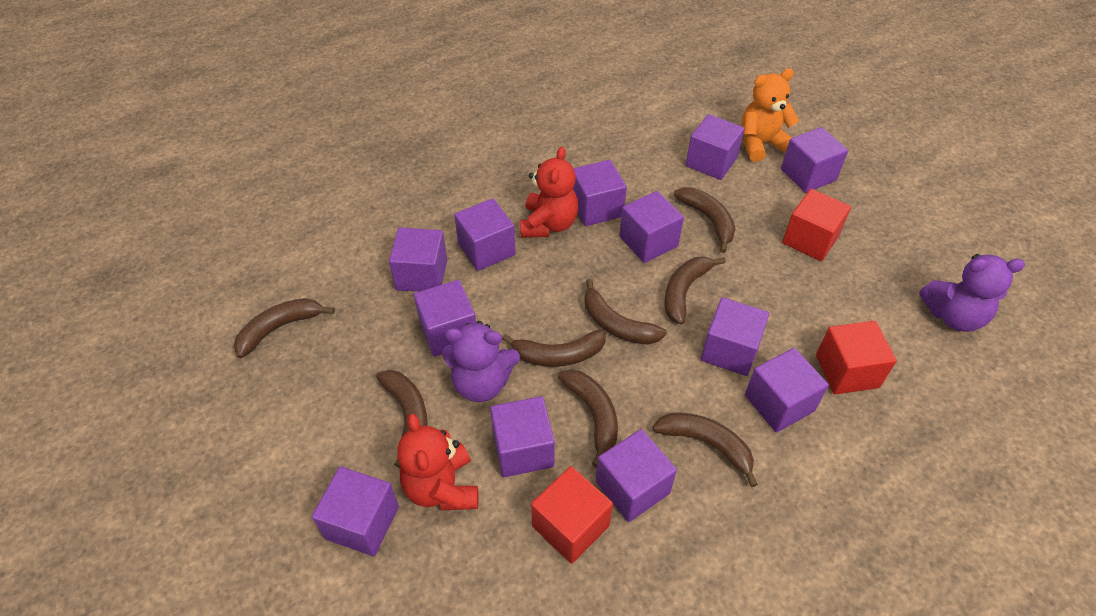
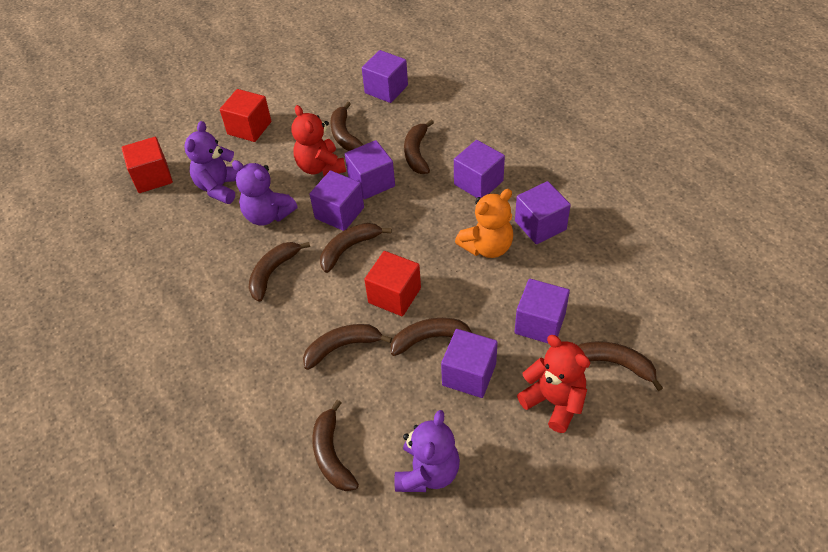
purple cube: 12 -> 7
purple teddy bear: 2 -> 3

